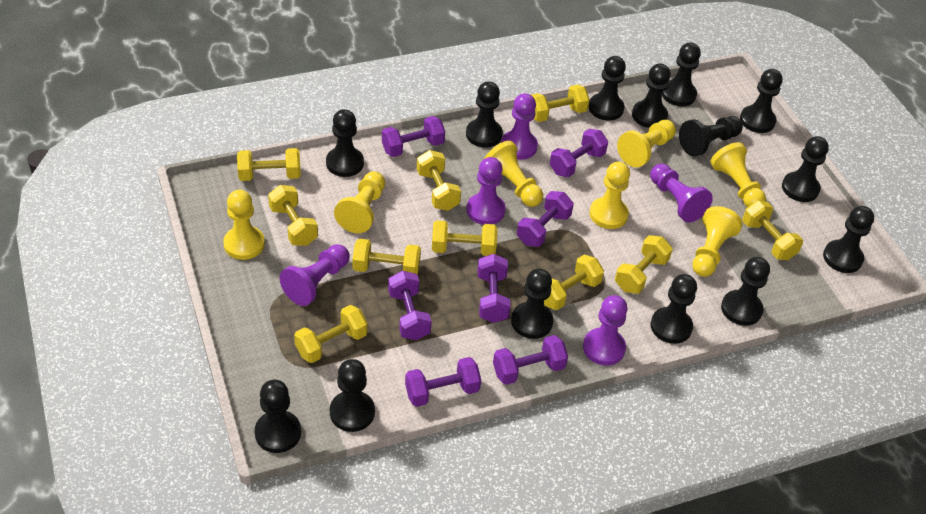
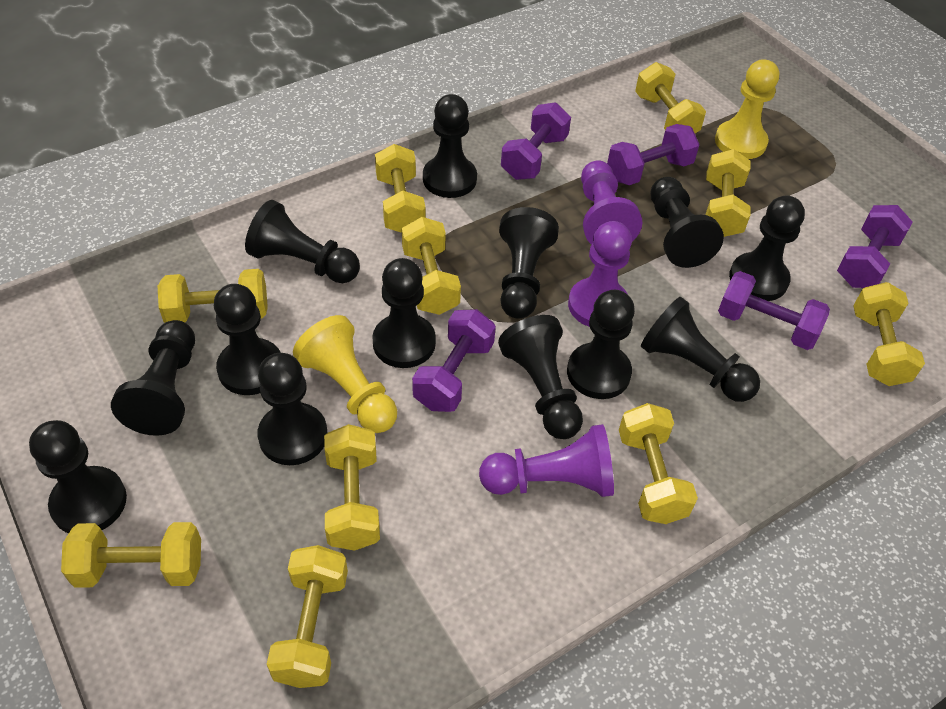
black pawn: 14 -> 13
purple dumbbell: 7 -> 5
purple pawn: 5 -> 3
yellow pawn: 7 -> 2

